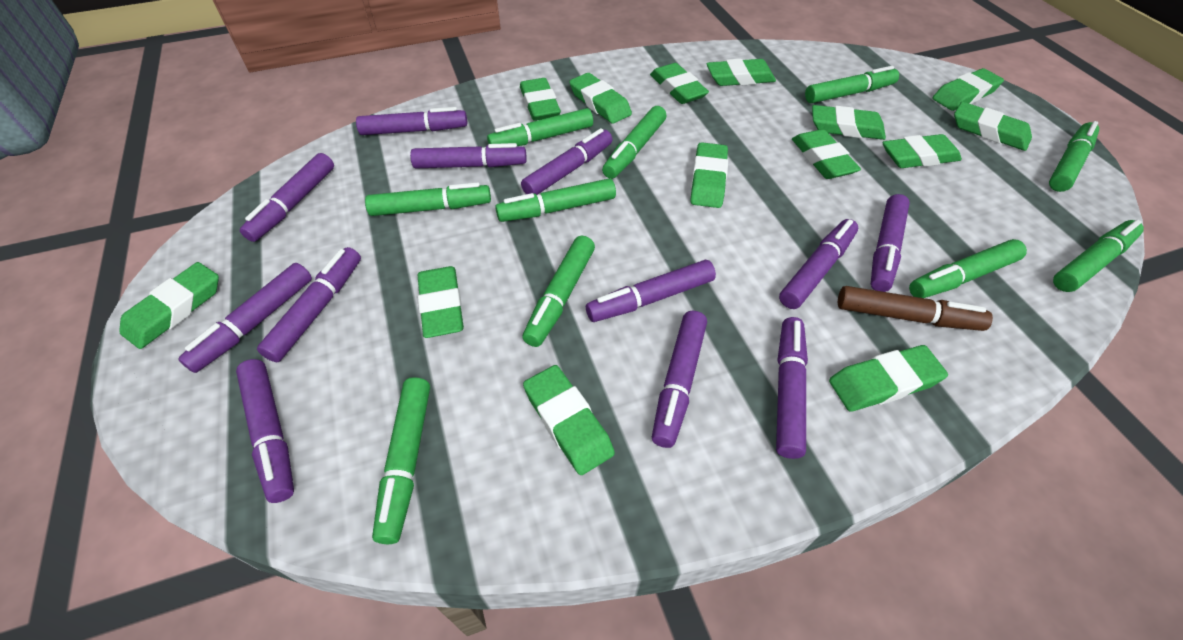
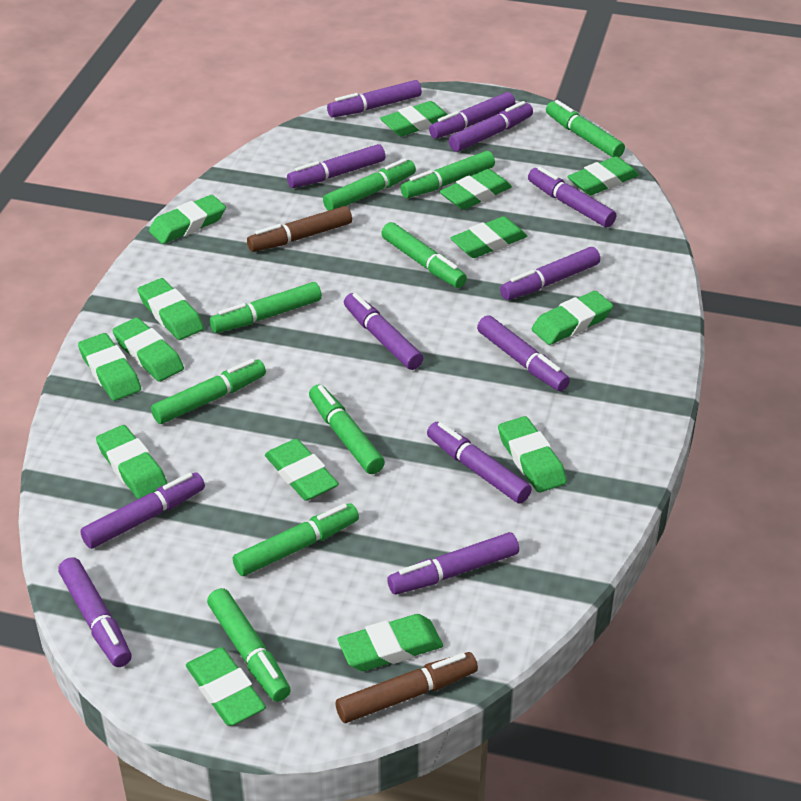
brown marker: 1 -> 2
green marker: 10 -> 9

